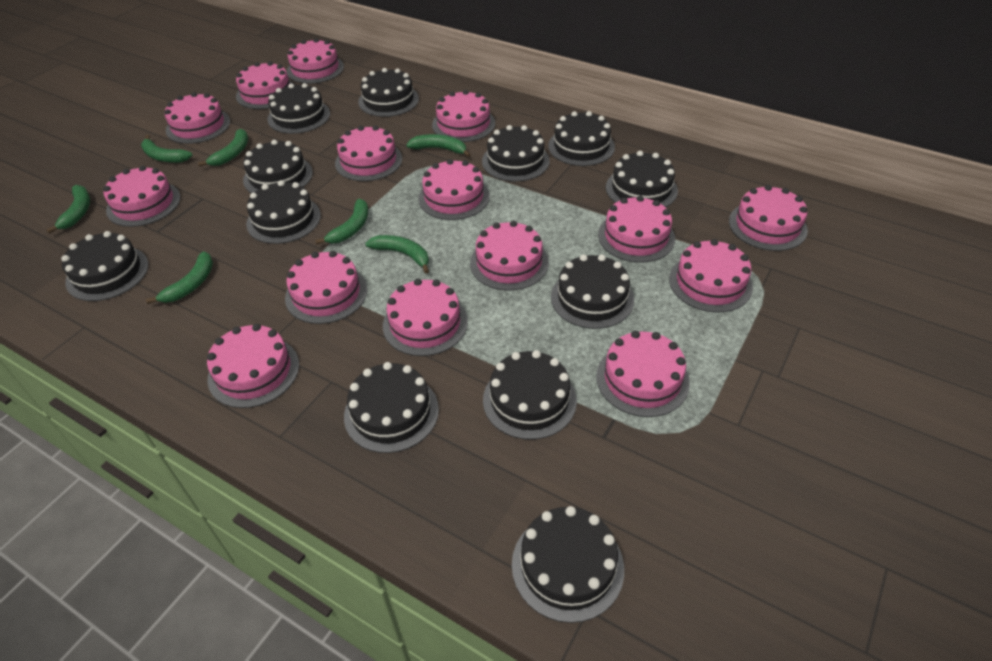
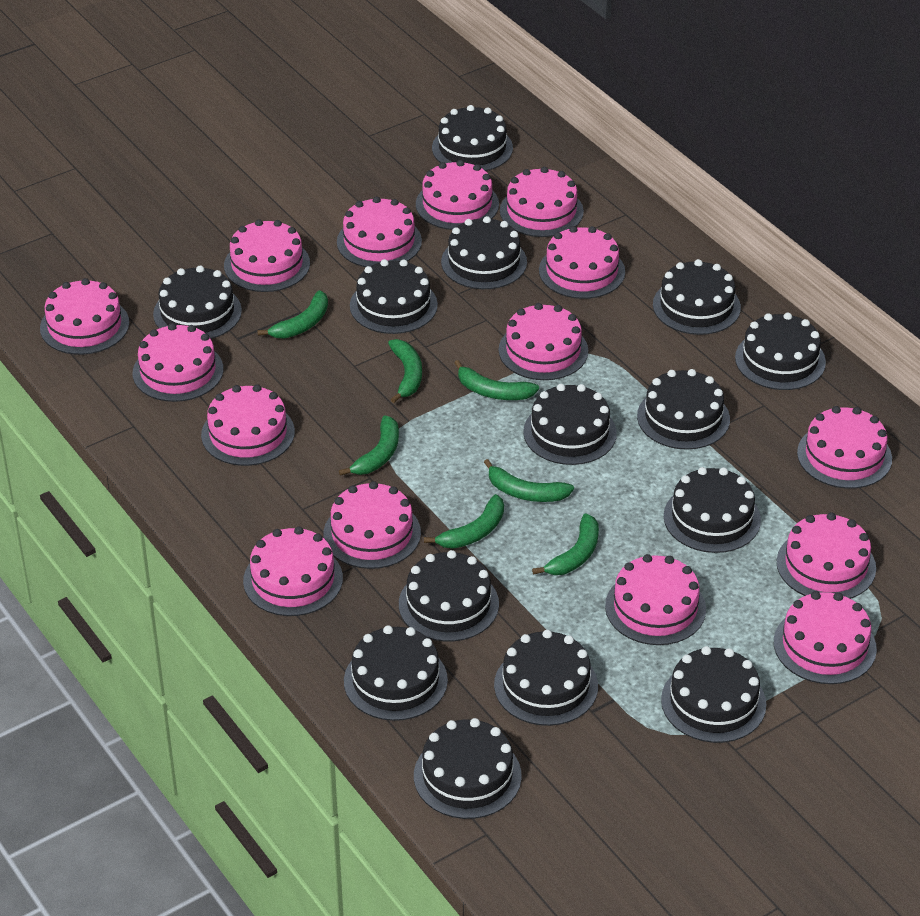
black cake: 12 -> 14

